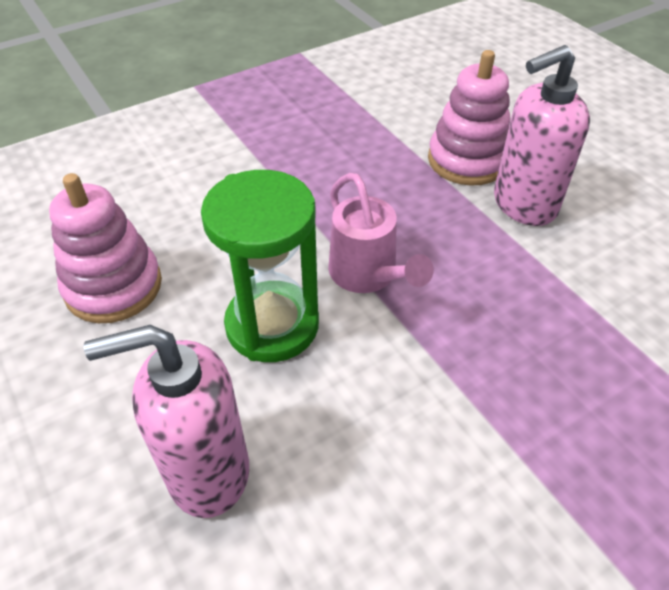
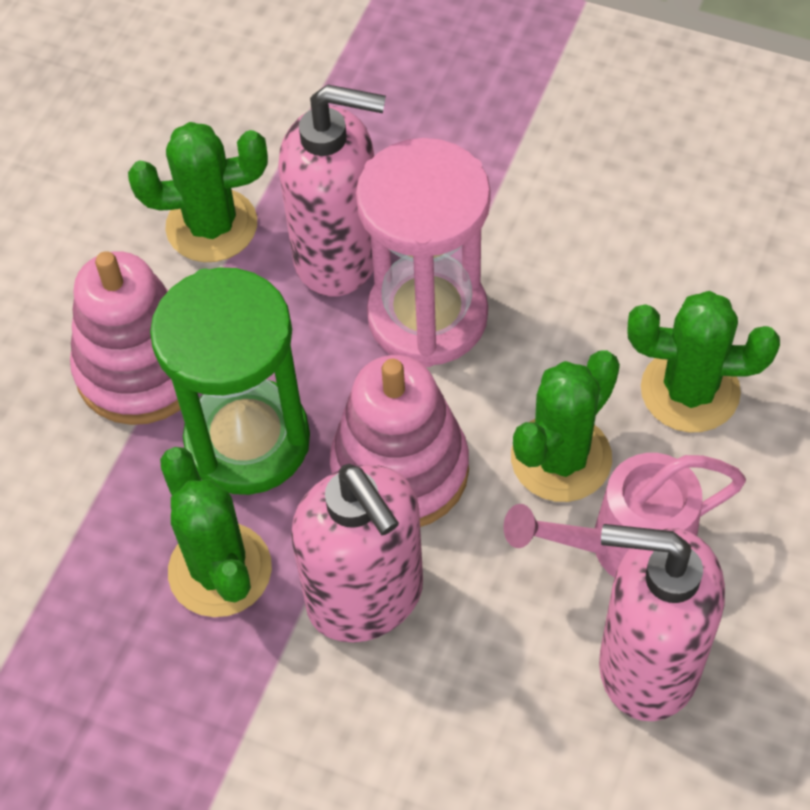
green cactus: 0 -> 4
pink hourglass: 0 -> 1
pink soap dispenser: 2 -> 3

